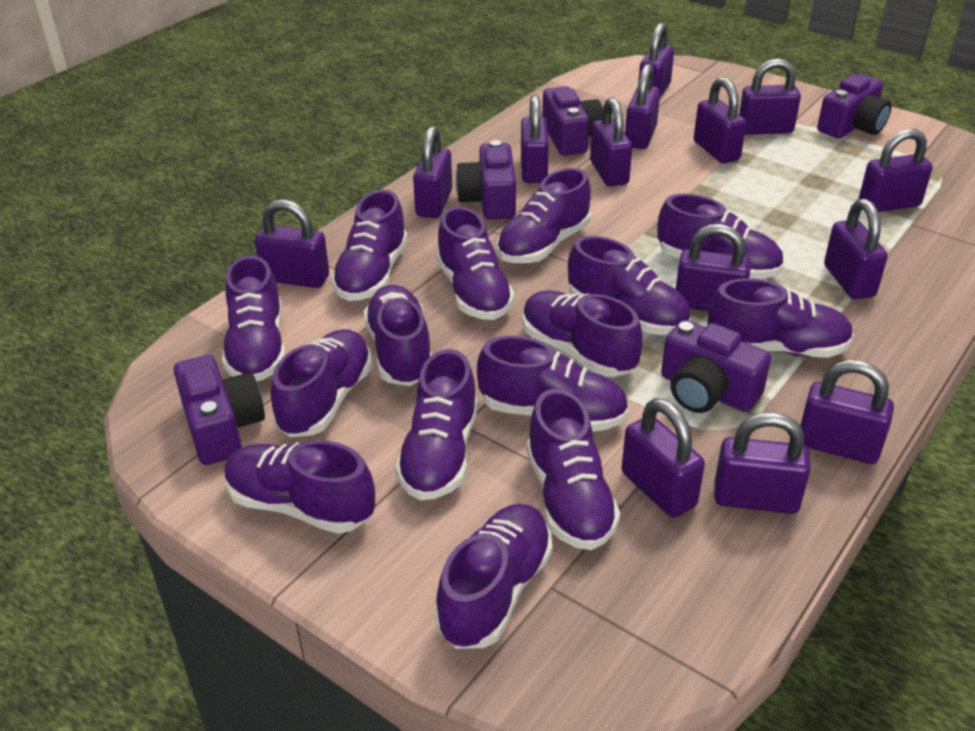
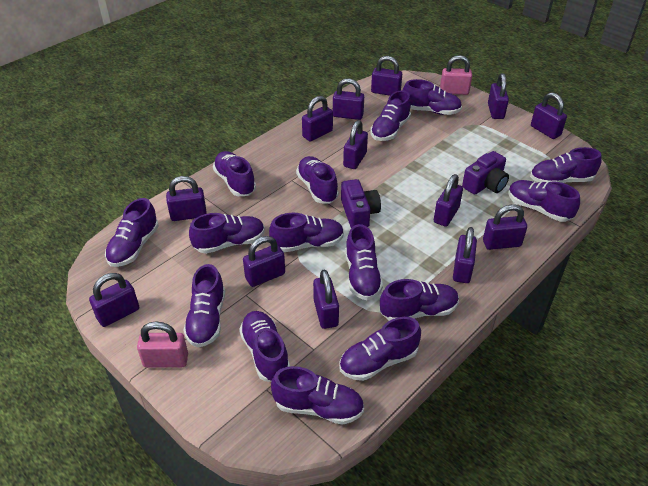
pink padlock: 0 -> 2
purple camera: 5 -> 2
purple padlock: 14 -> 13

